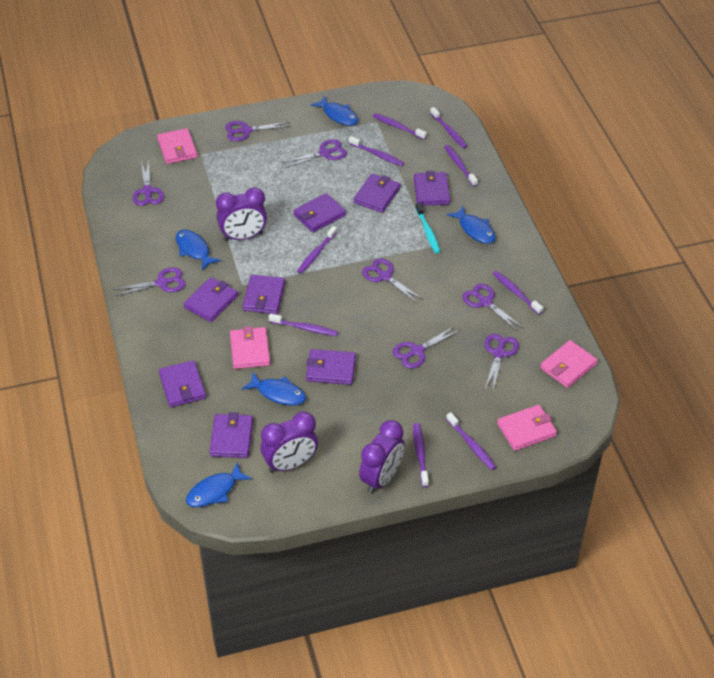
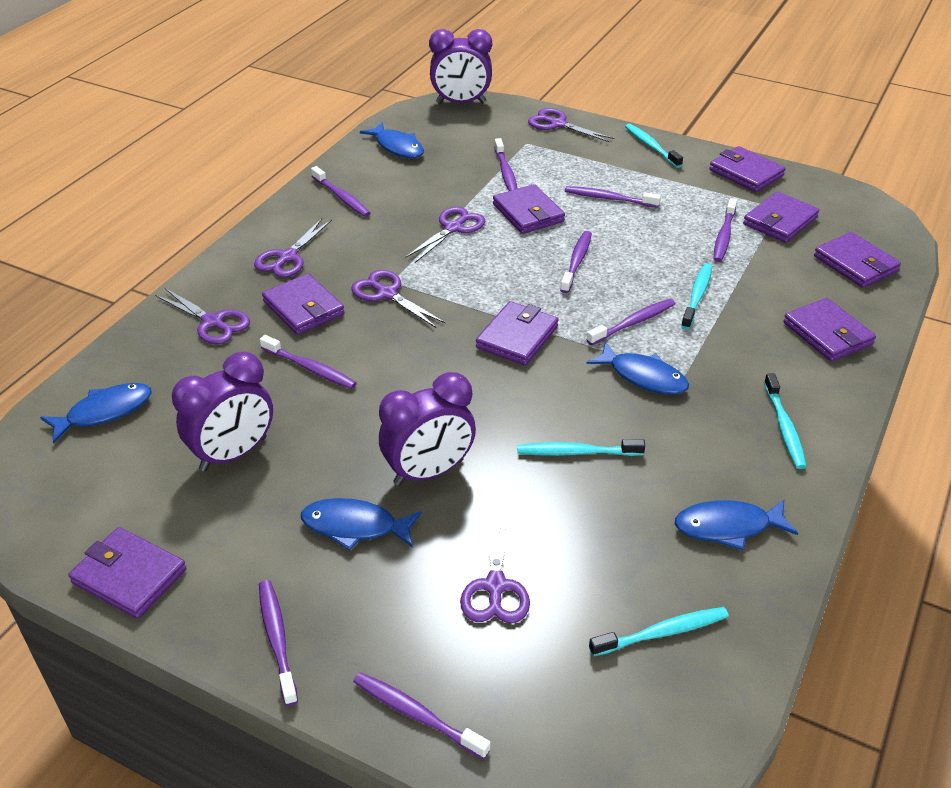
pink wallet: 4 -> 0
purple scissors: 8 -> 6
turquoise toothbrush: 1 -> 5

